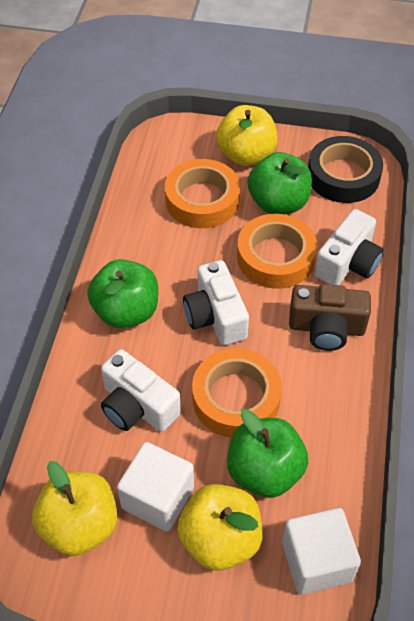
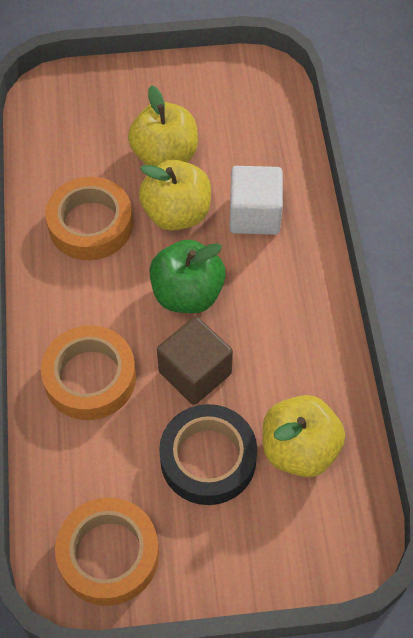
brown camera: 1 -> 0
brown cube: 0 -> 1
green apple: 3 -> 1
white camera: 3 -> 0
white cube: 2 -> 1

